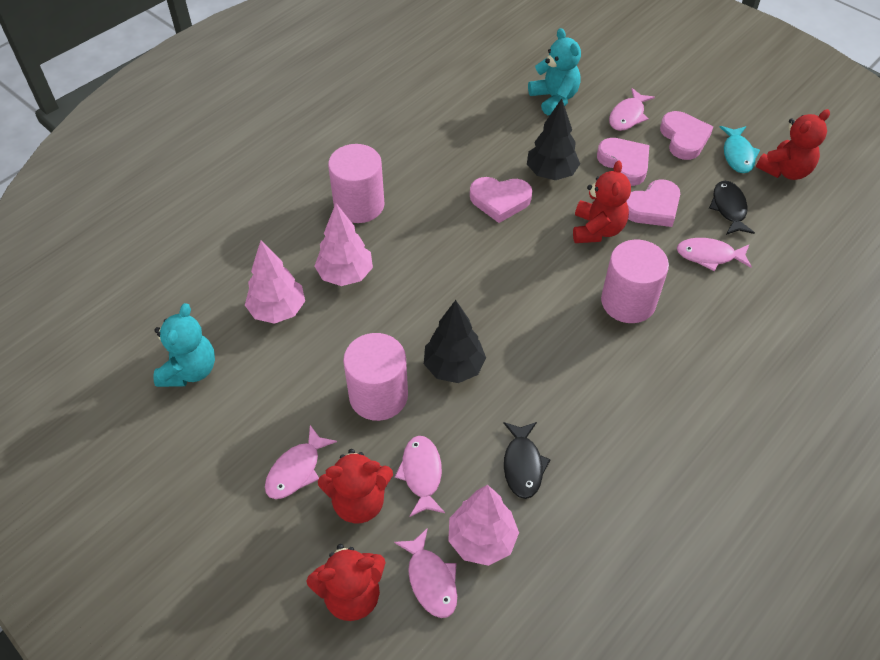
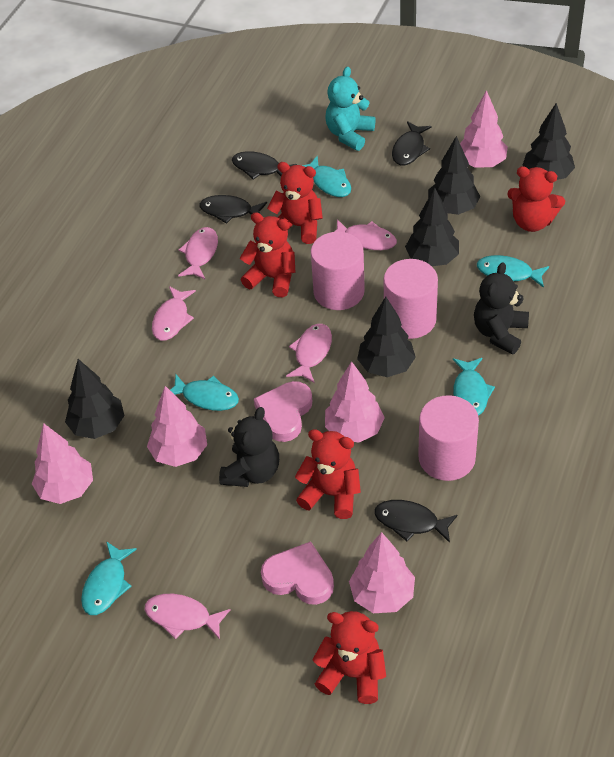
black fish: 2 -> 4
black teddy bear: 0 -> 2
black tree: 2 -> 5
pink heart: 4 -> 2
pink tree: 3 -> 5
red teddy bear: 4 -> 5
turquoise fish: 1 -> 5
turquoise teddy bear: 2 -> 1

